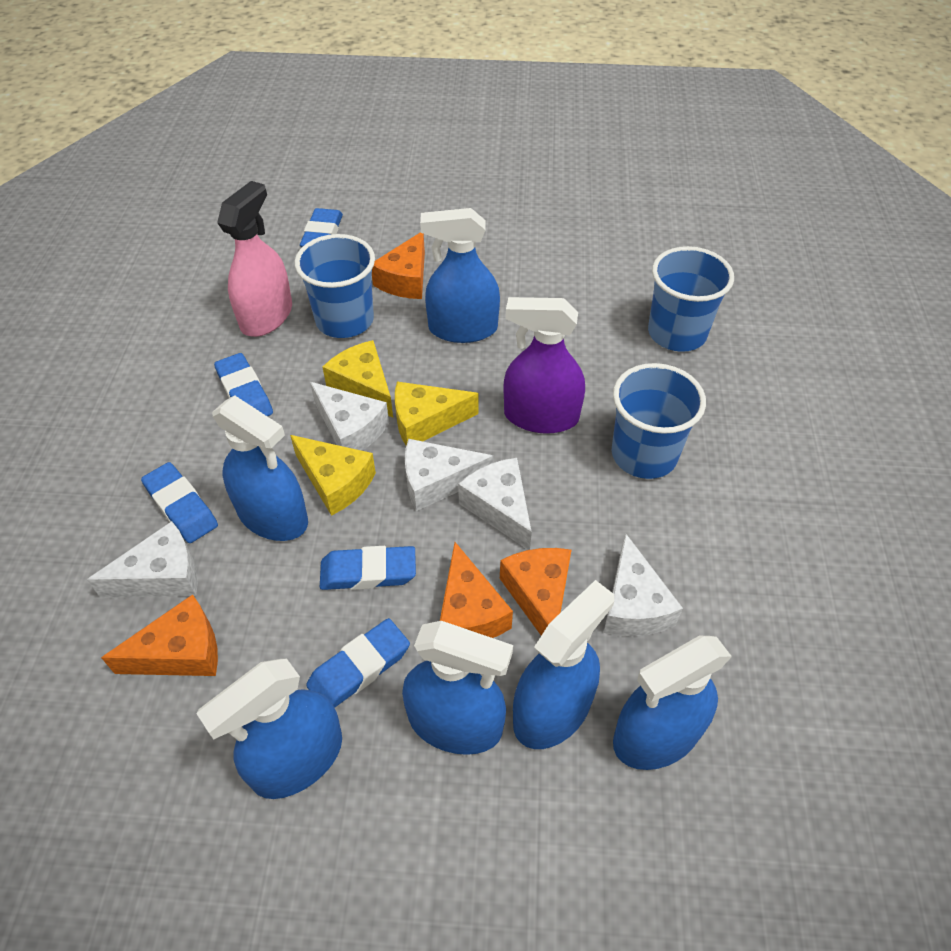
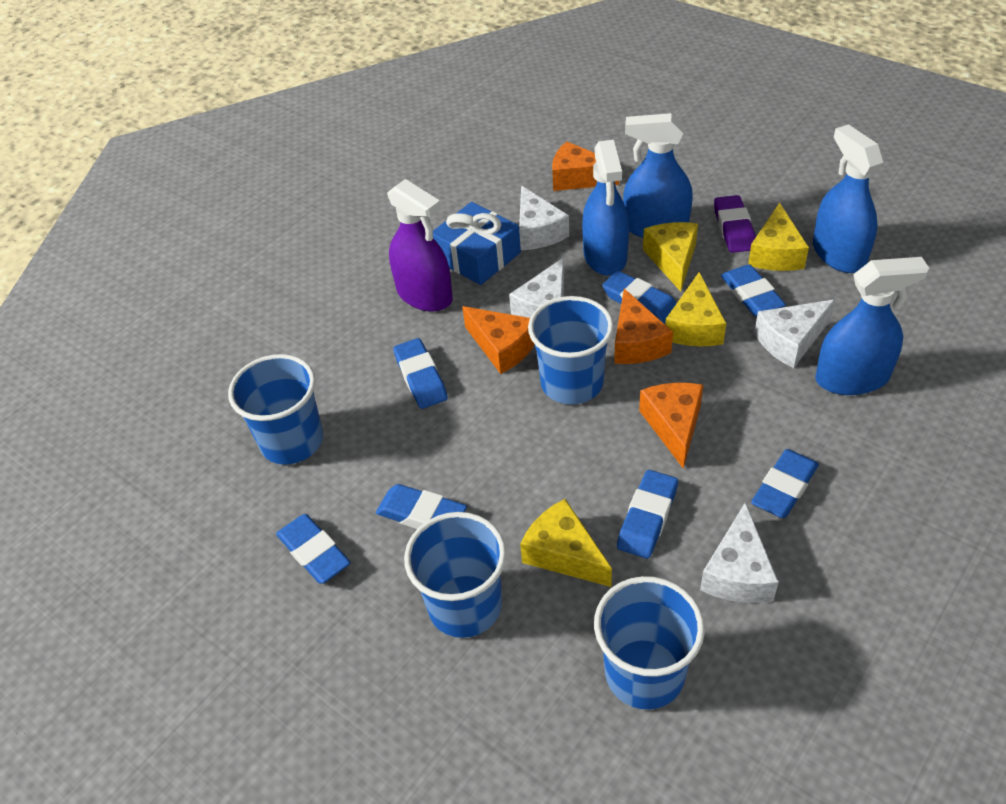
blue cup: 3 -> 4
blue eraser: 5 -> 7
blue gift: 0 -> 1
blue spray bottle: 6 -> 4
pink spray bottle: 1 -> 0
purple eraser: 0 -> 1
white cheese: 5 -> 4
yellow cheese: 3 -> 4

